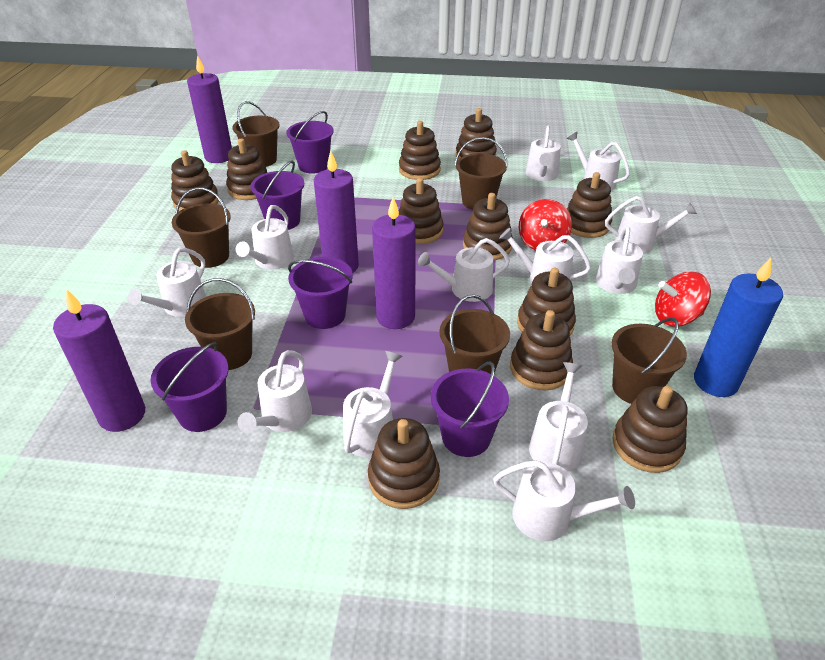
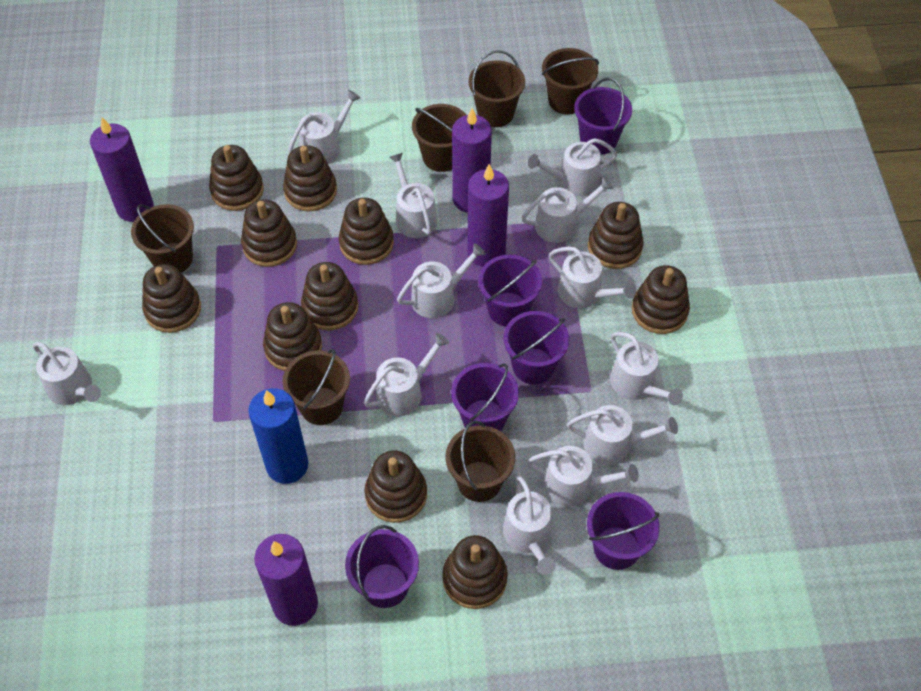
purple bucket: 5 -> 6
red spinning top: 2 -> 0

